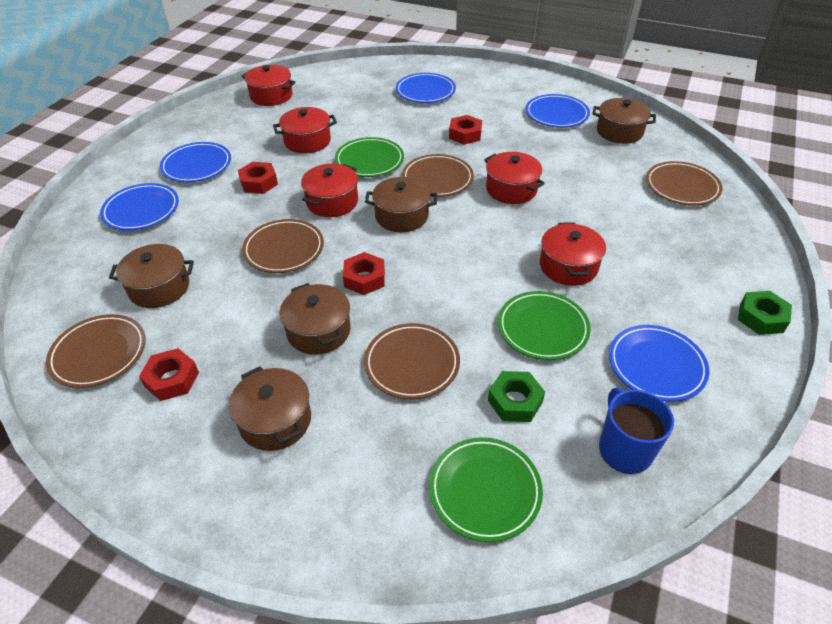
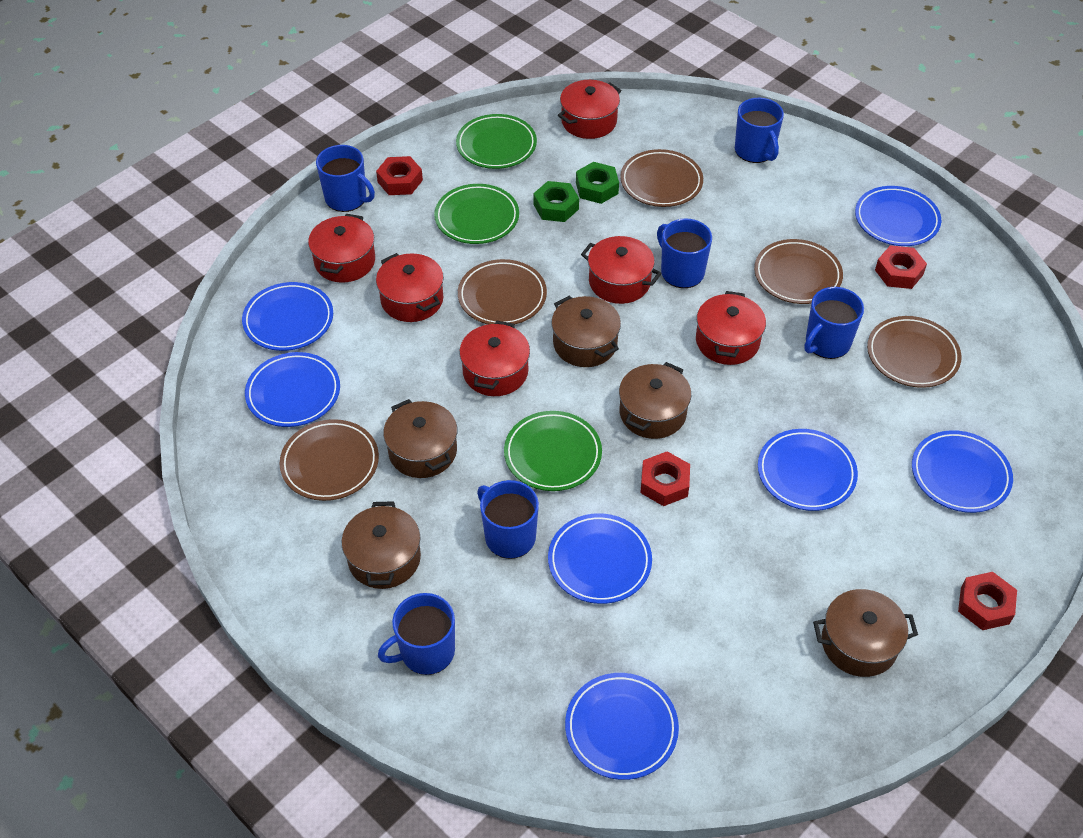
blue mug: 1 -> 6
blue plate: 5 -> 7
red pot: 5 -> 6

